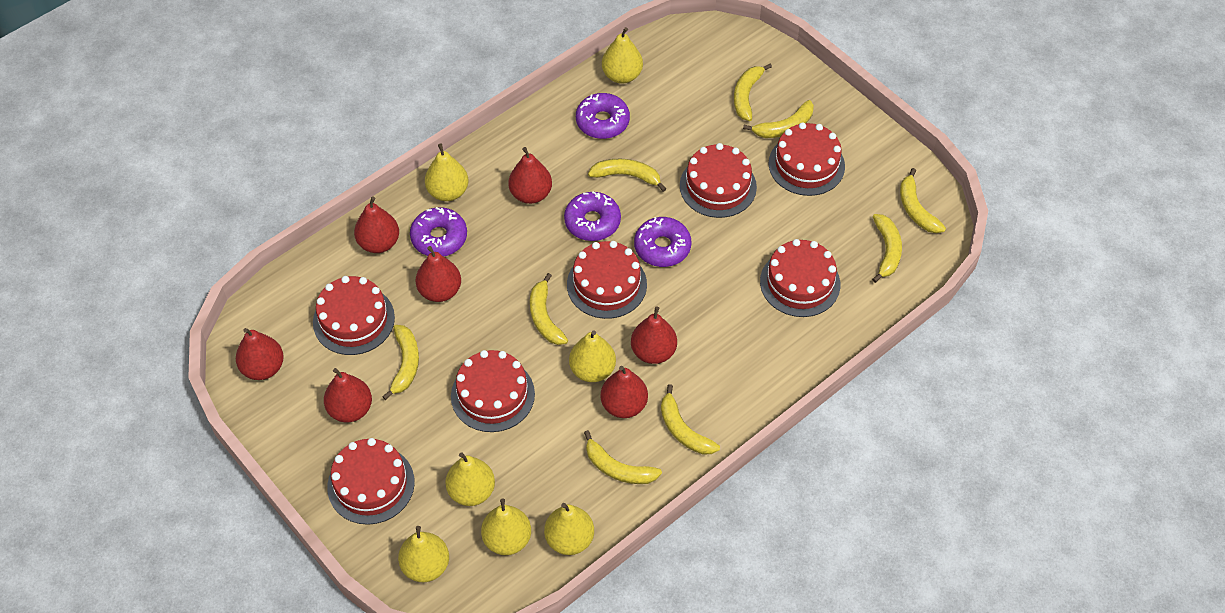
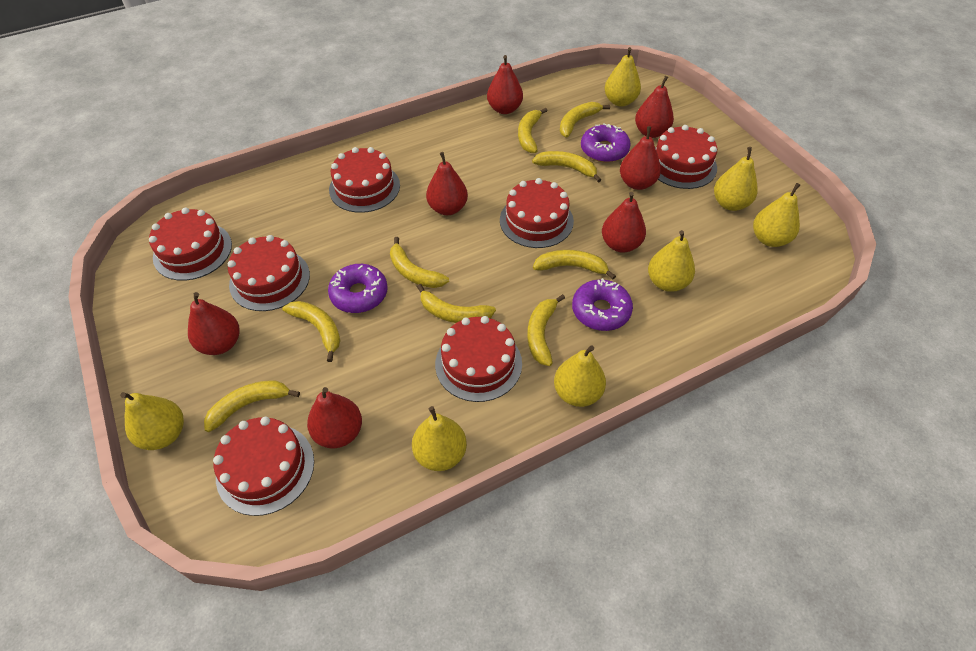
purple donut: 4 -> 3

